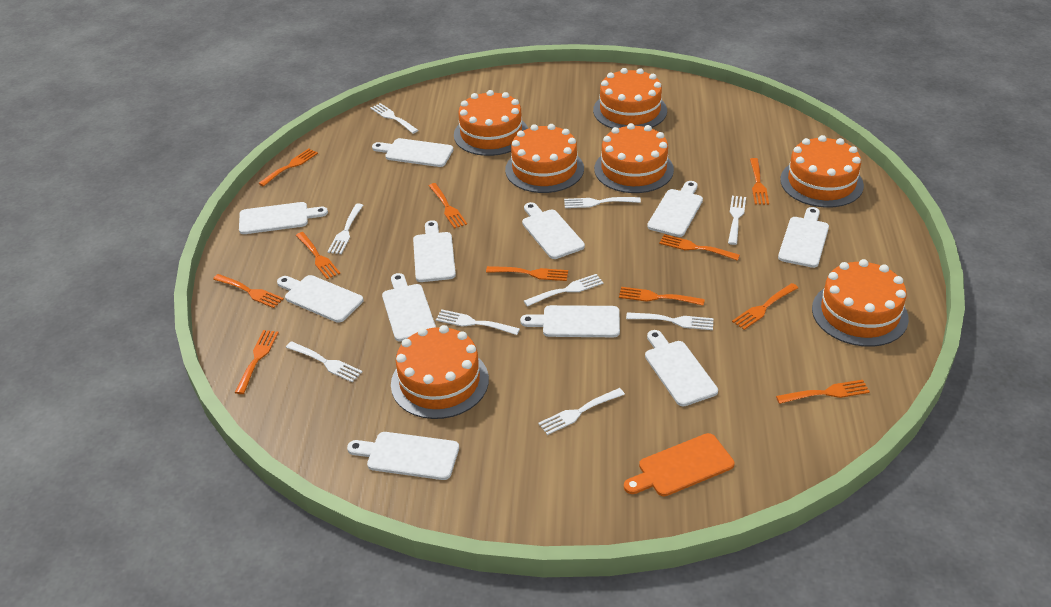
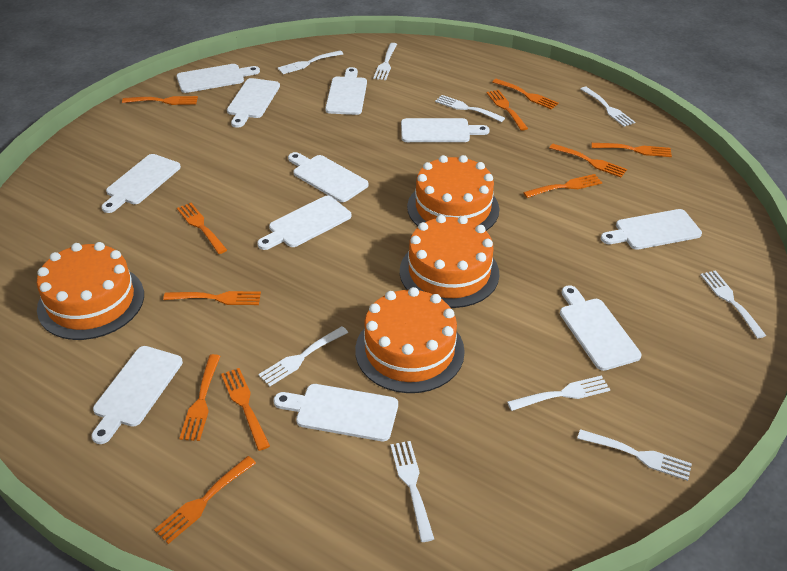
orange cake: 7 -> 4
orange cutting board: 1 -> 0

